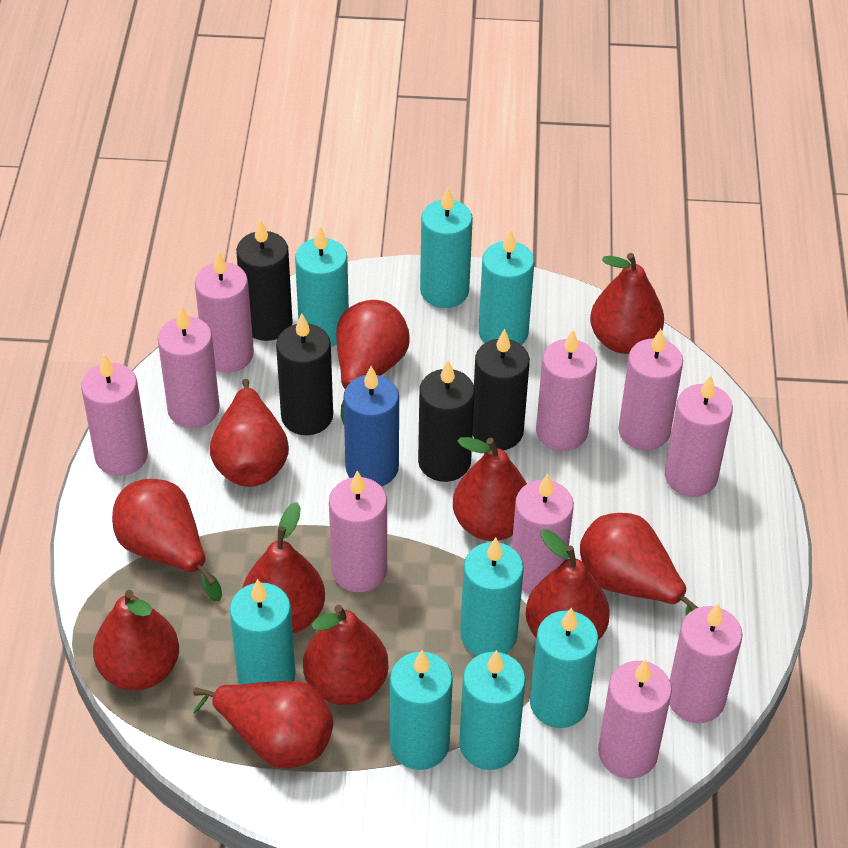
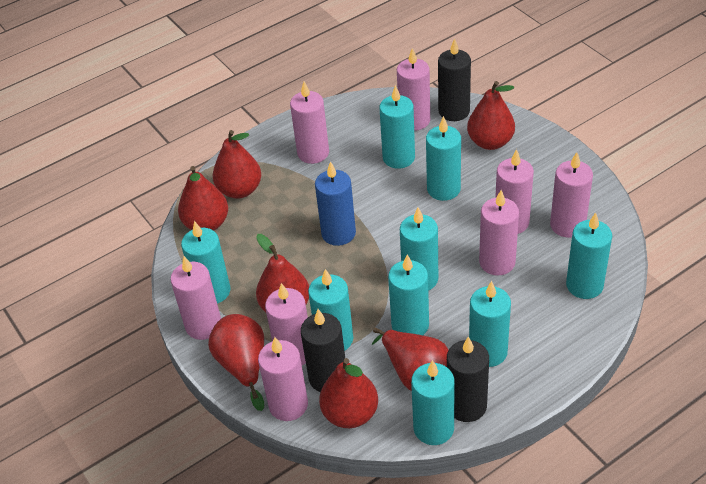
black candle: 4 -> 3
pink candle: 10 -> 8
red pear: 11 -> 7
turquoise candle: 8 -> 9

